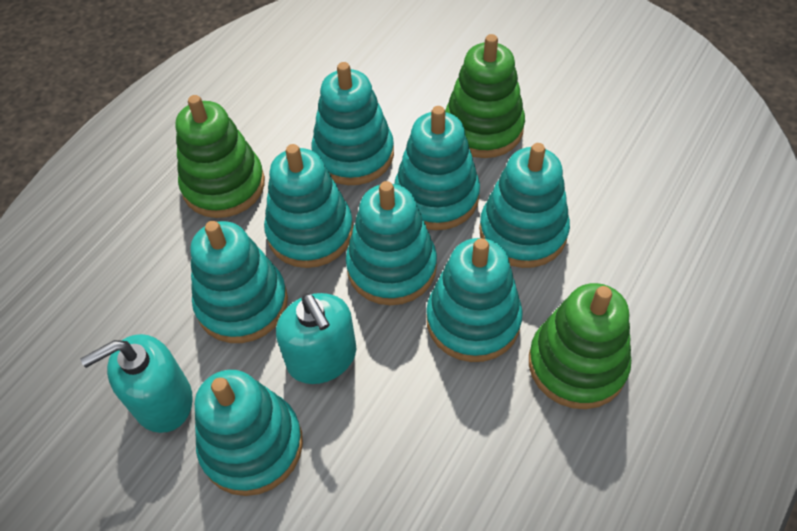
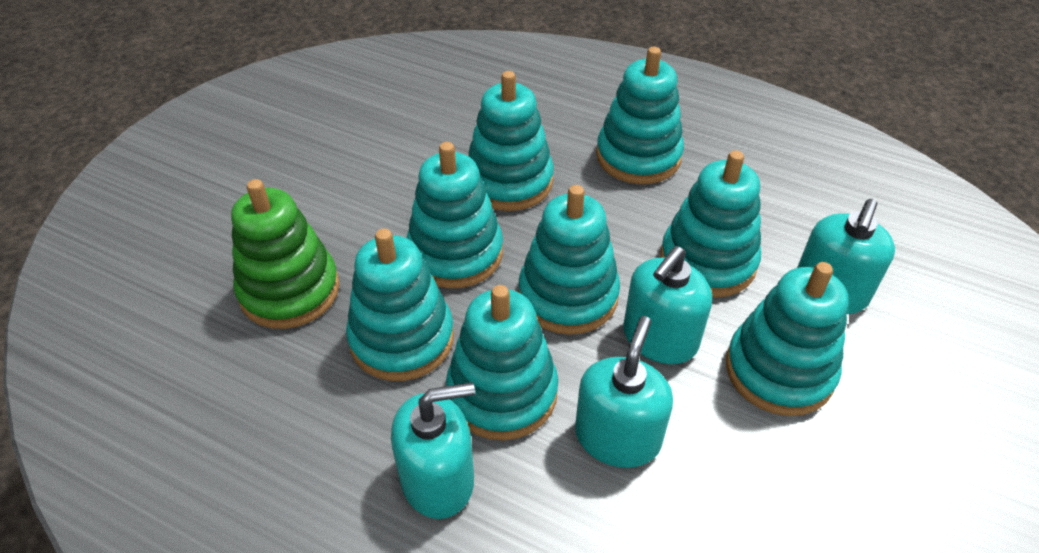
green stacking toy: 3 -> 1
turquoise soap dispenser: 2 -> 4

